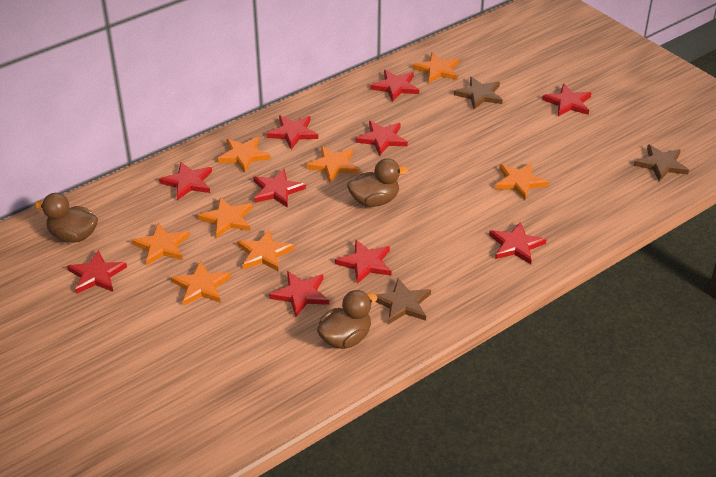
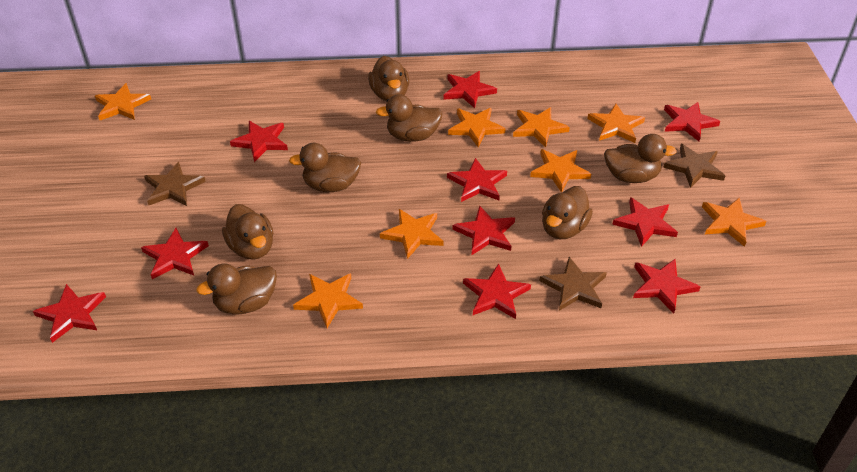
brown duck: 3 -> 7

